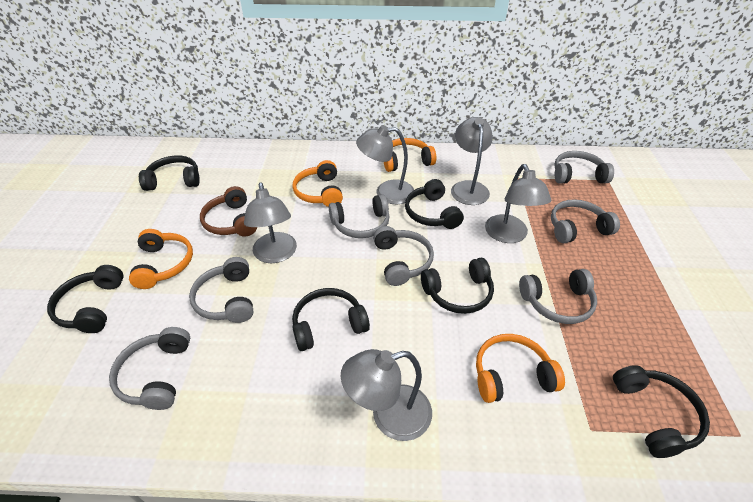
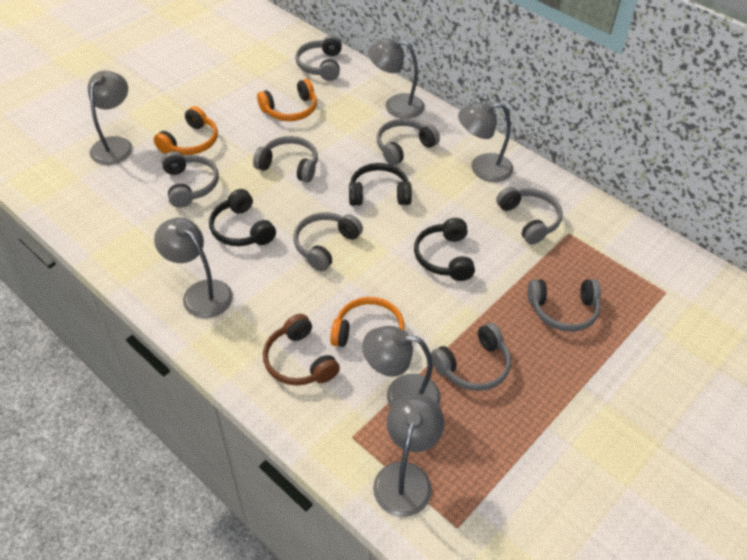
black headphones: 6 -> 3
grey headphones: 7 -> 8
grey lamp: 5 -> 6
orange headphones: 4 -> 3

